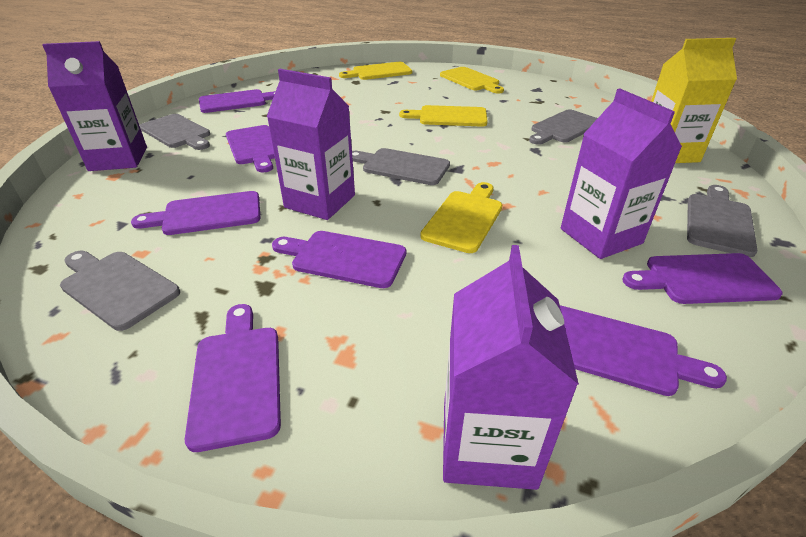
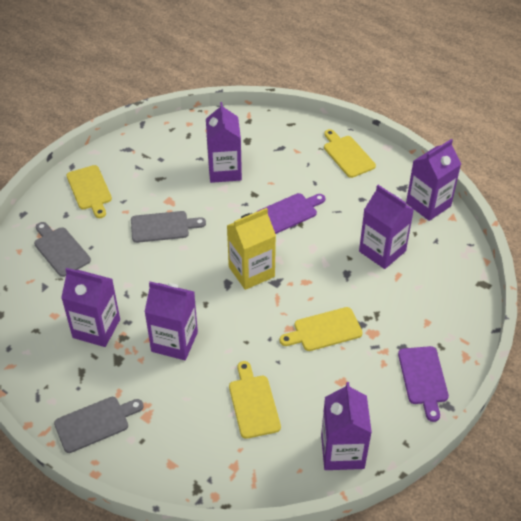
grey cutting board: 5 -> 3
purple carton: 4 -> 6
purple cutting board: 7 -> 2

